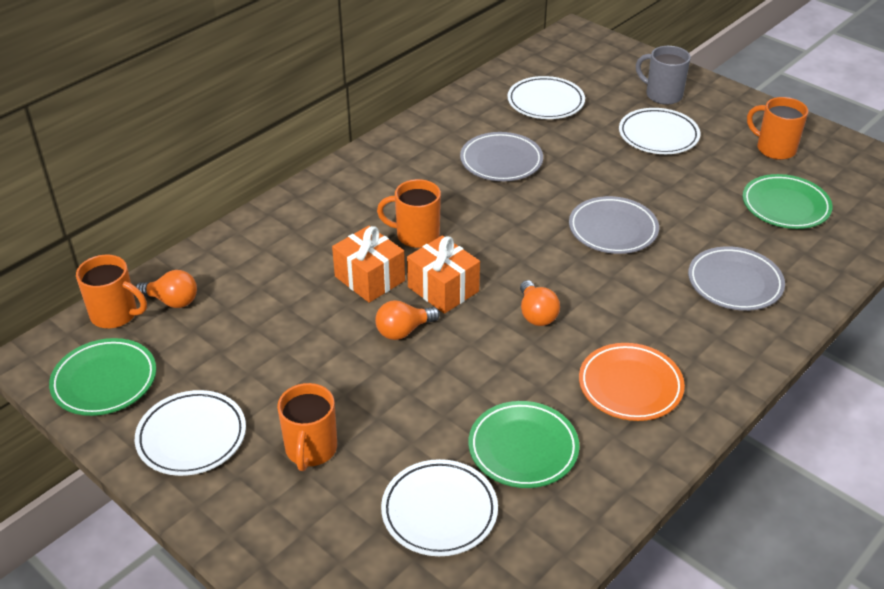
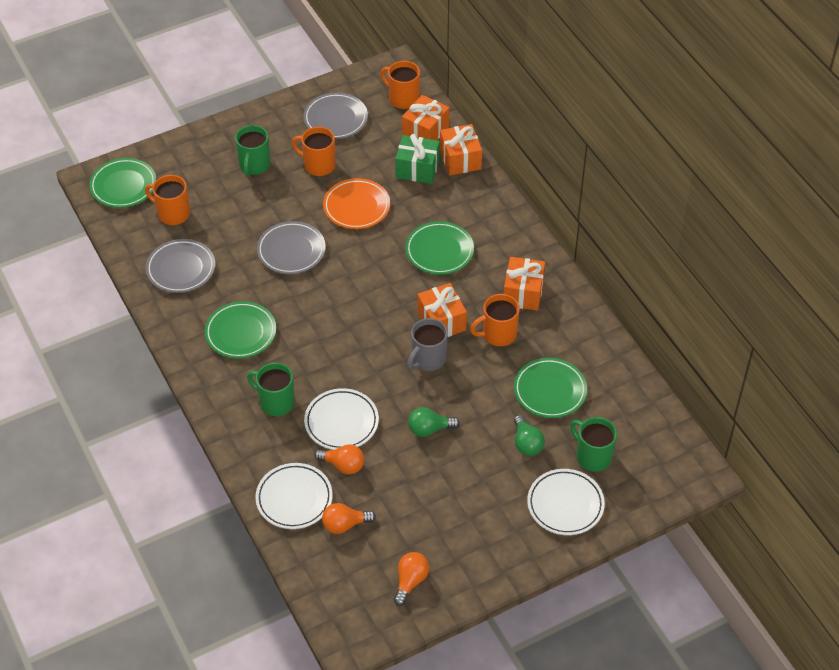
green gift: 0 -> 1
green light bulb: 0 -> 2
green mug: 0 -> 3
green plate: 3 -> 4
orange gift: 2 -> 4
white plate: 4 -> 3

